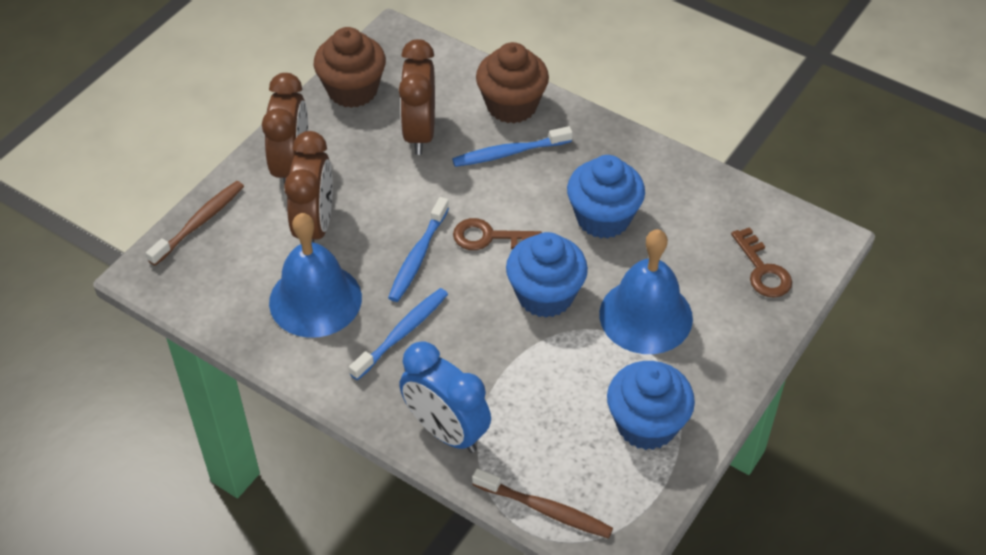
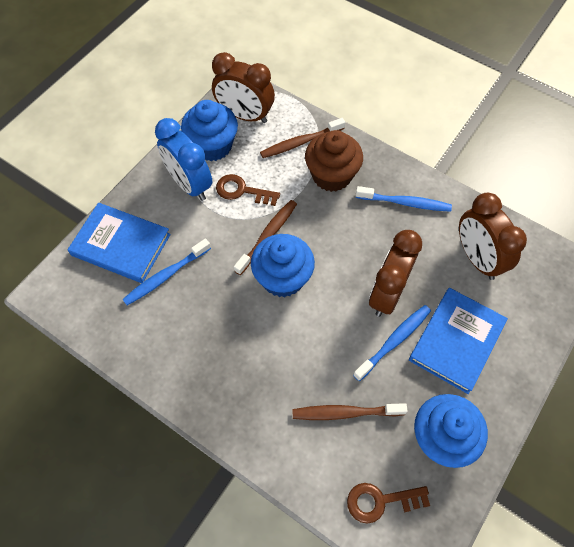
blue bell: 2 -> 0
blue book: 0 -> 2
brown cupcake: 2 -> 1
brown toothbrush: 2 -> 3

